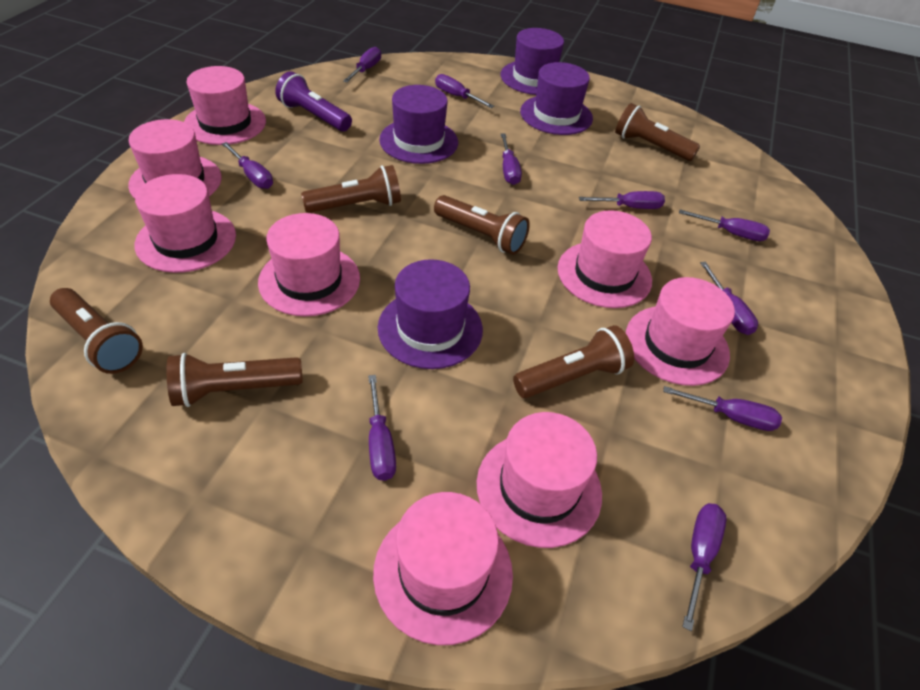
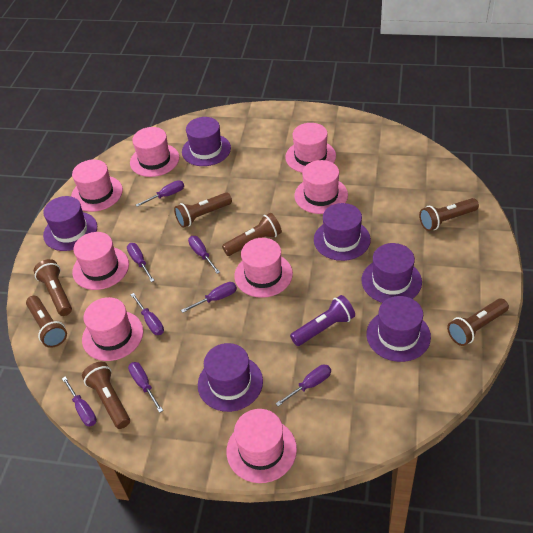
brown flashlight: 6 -> 7
purple hat: 4 -> 6
purple screwdriver: 10 -> 8

